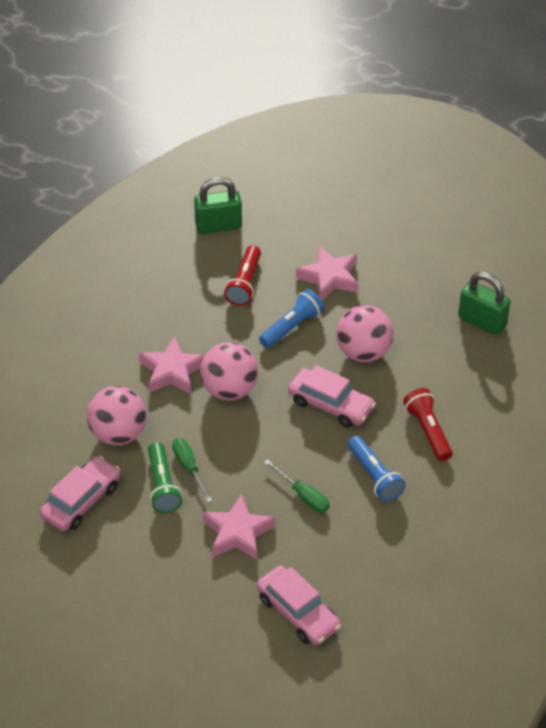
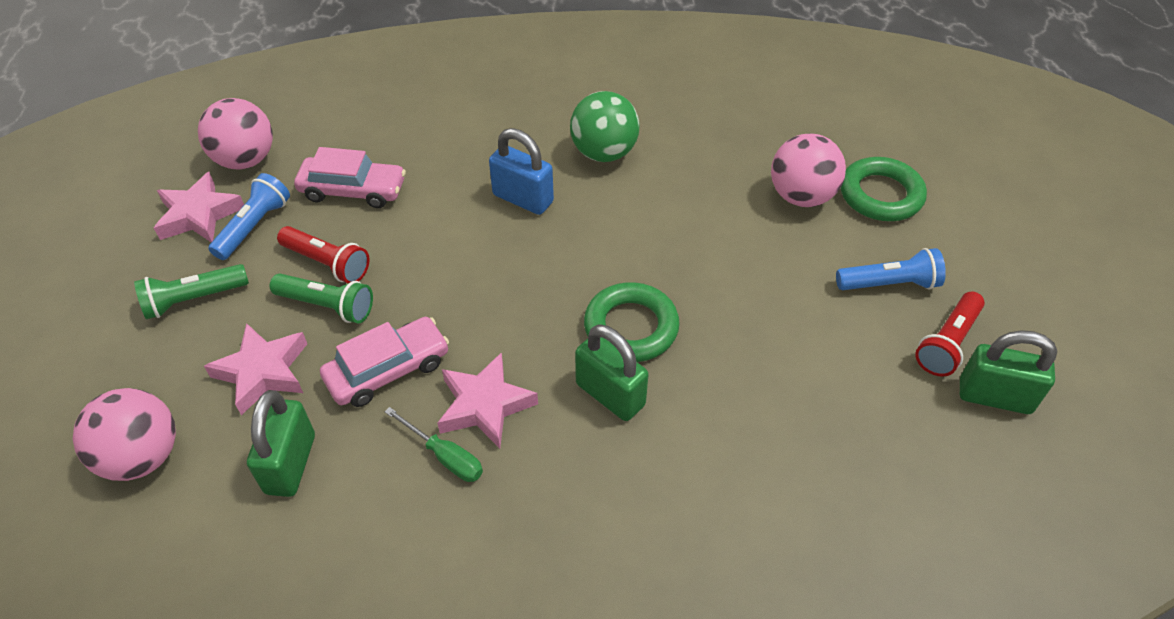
blue padlock: 0 -> 1
green ball: 0 -> 1
green flashlight: 1 -> 2
green padlock: 2 -> 3
green ring: 0 -> 2
green screwdriver: 2 -> 1
pink car: 3 -> 2

